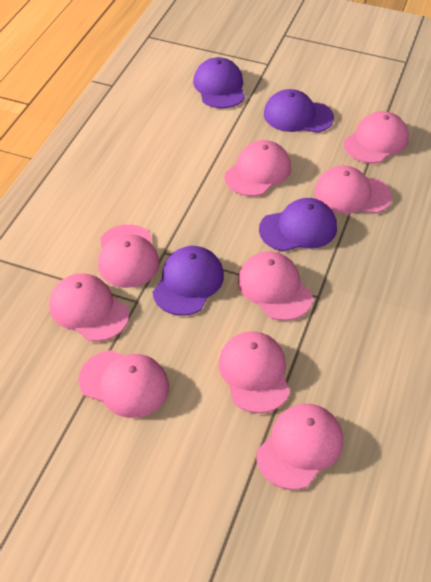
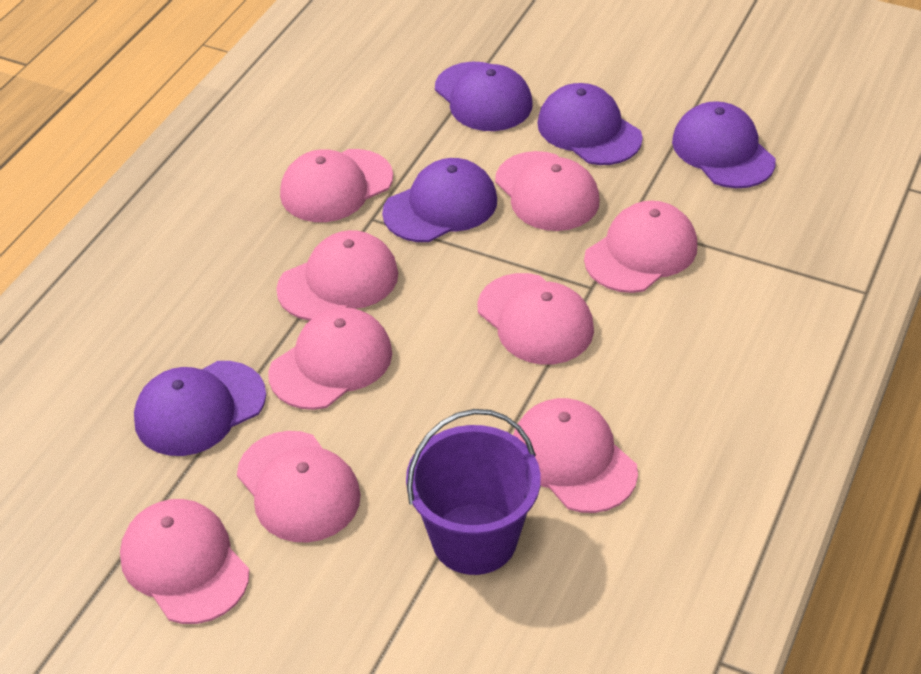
purple bucket: 0 -> 1
purple cap: 4 -> 5

